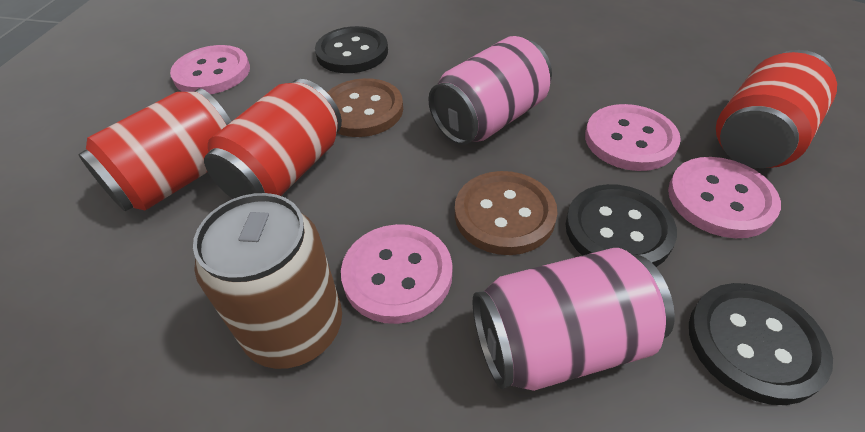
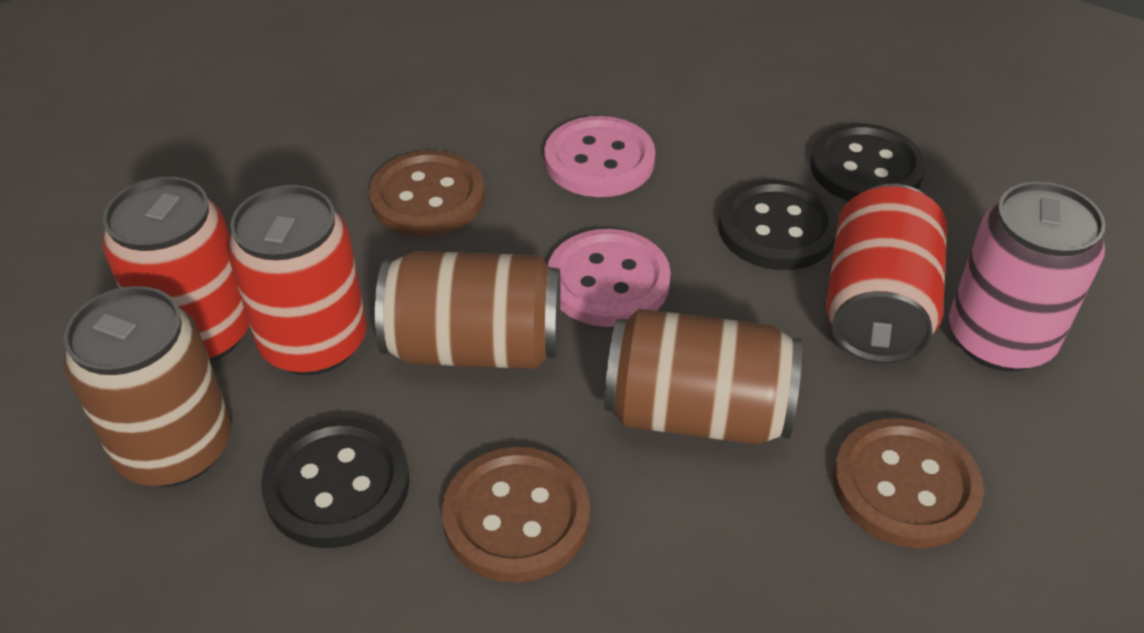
brown button: 2 -> 3
brown can: 1 -> 3
pink button: 4 -> 2
pink can: 2 -> 1

